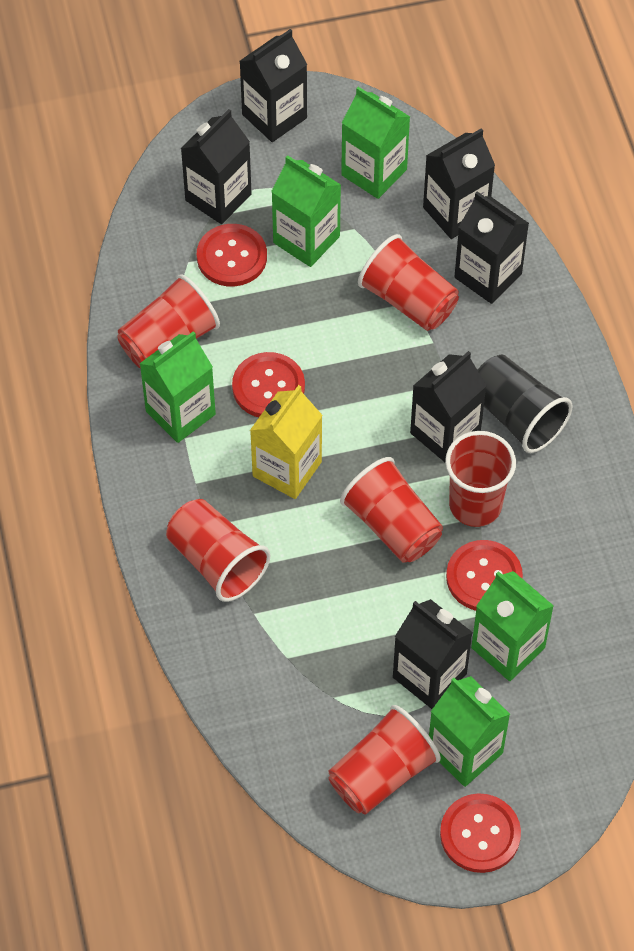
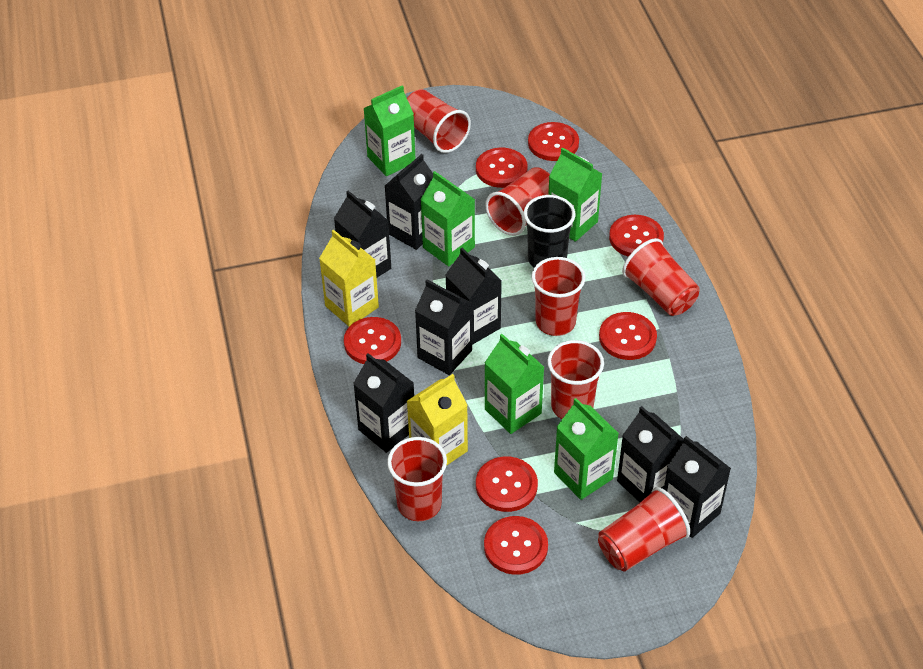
black carton: 6 -> 7
red button: 4 -> 7
red cup: 6 -> 7
yellow carton: 1 -> 2

